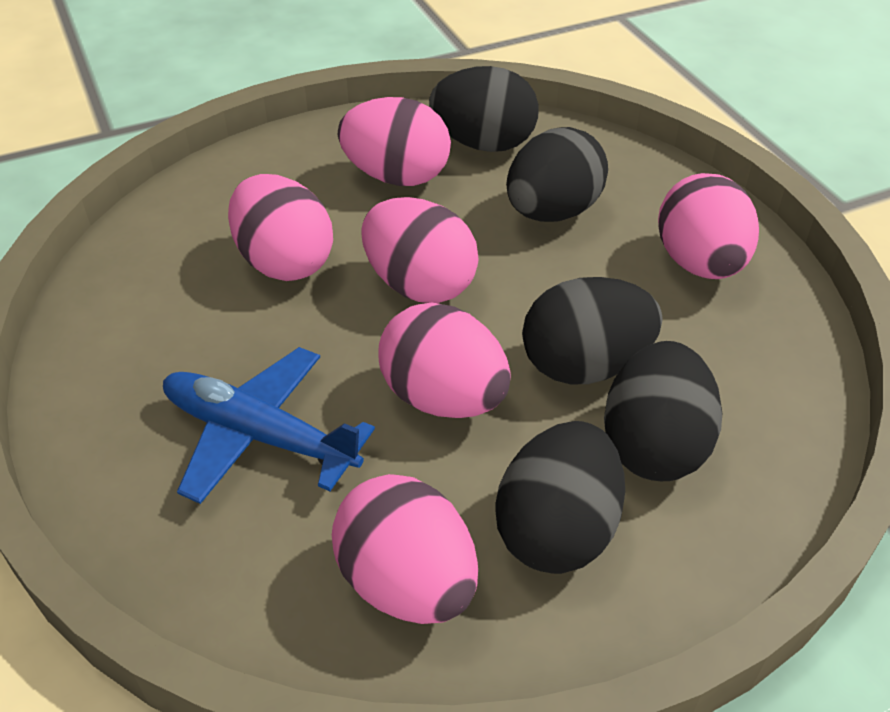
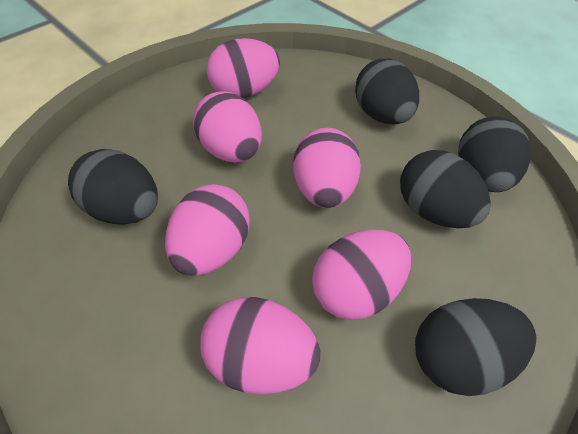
blue plane: 1 -> 0

